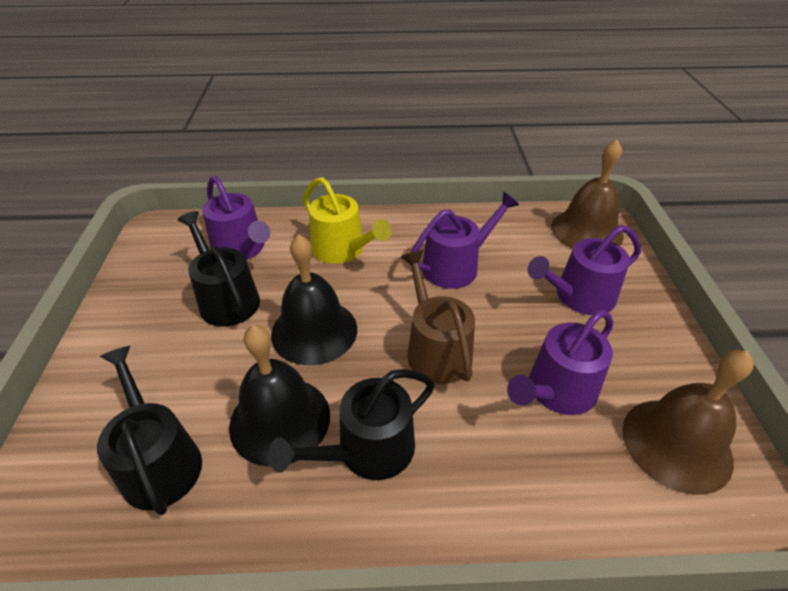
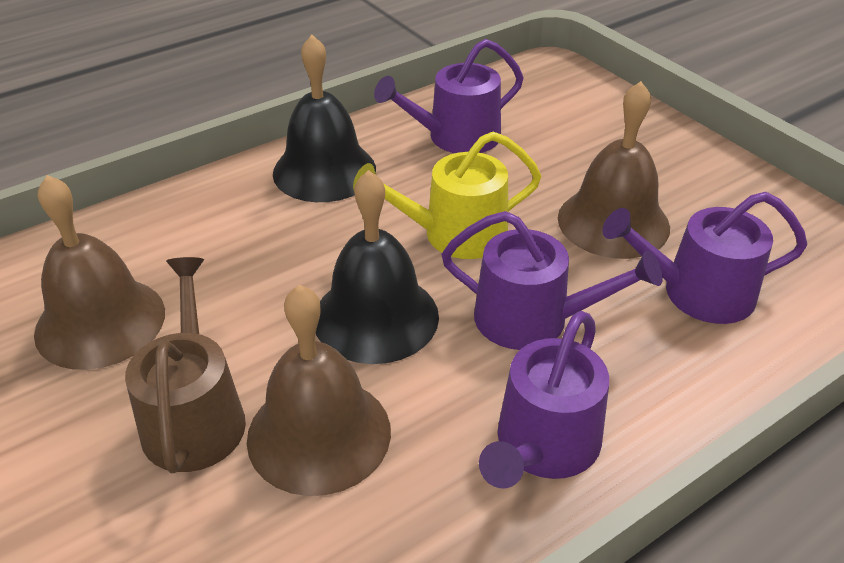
black watering can: 3 -> 0
brown bell: 2 -> 3

